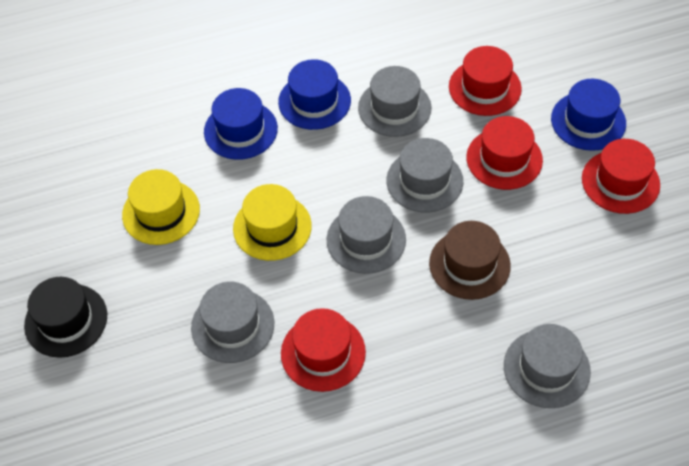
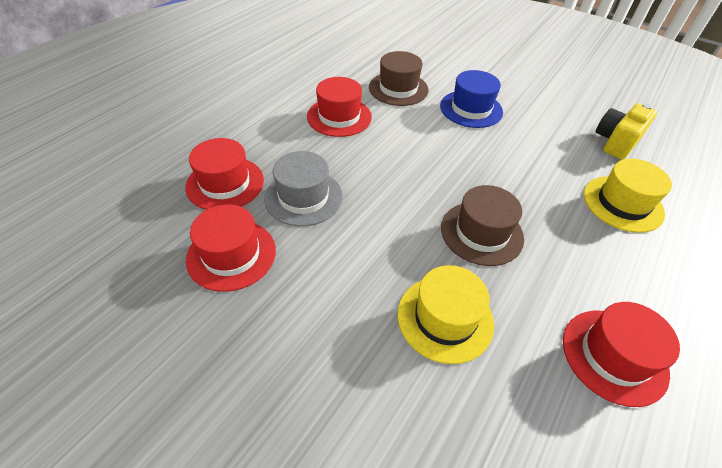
black hat: 1 -> 0
blue hat: 3 -> 1
brown hat: 1 -> 2
grey hat: 5 -> 1
yellow camera: 0 -> 1

